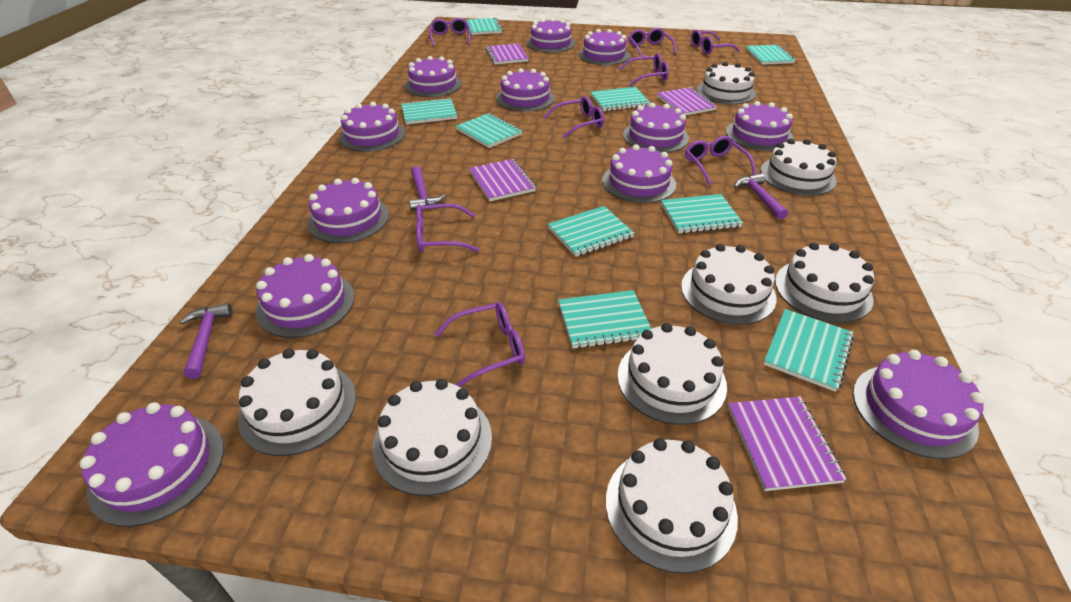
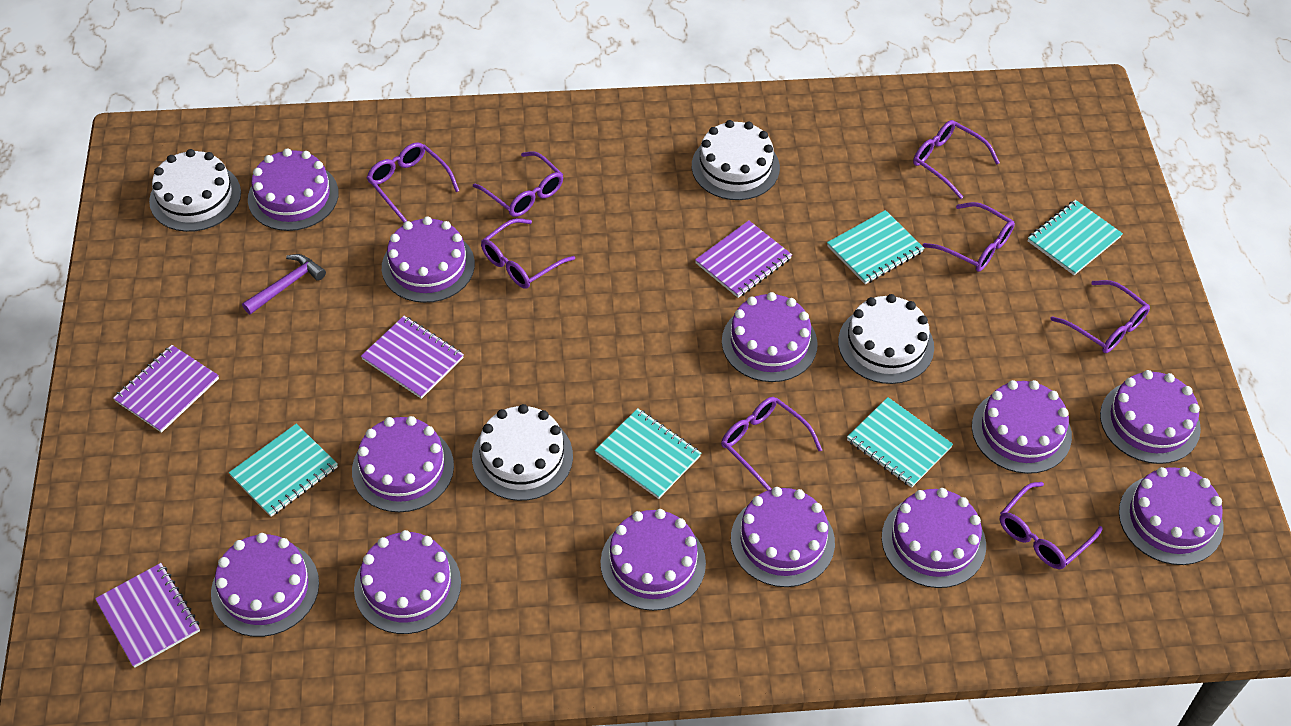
purple hammer: 3 -> 1
turquoise notebook: 9 -> 5
white cake: 8 -> 4

